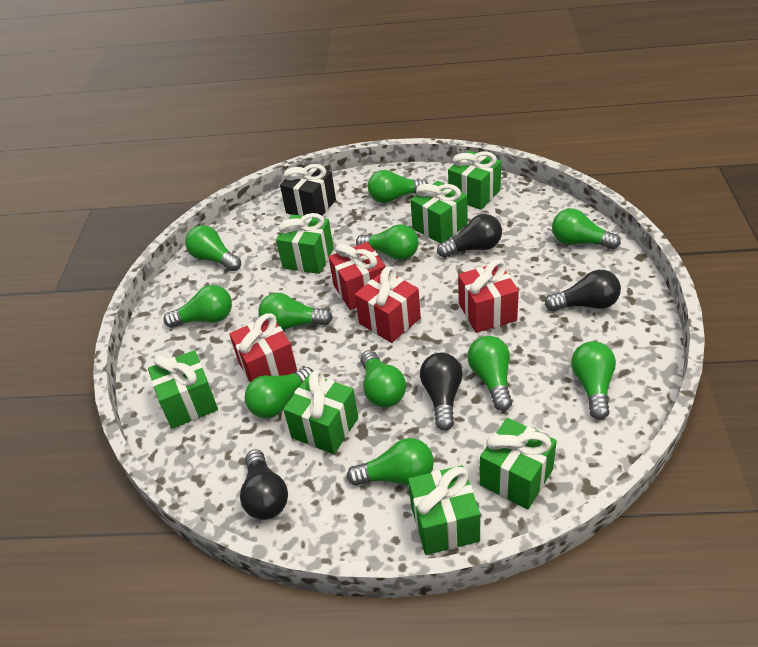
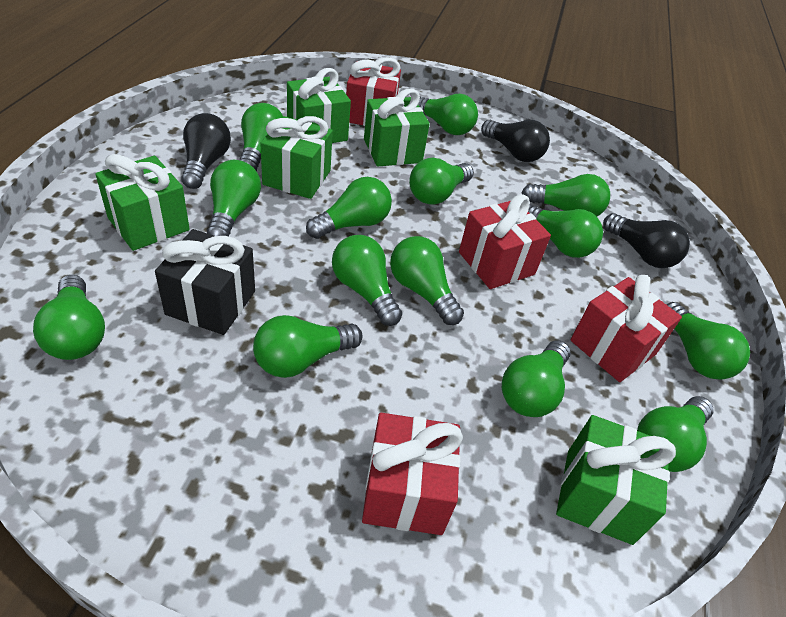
black light bulb: 4 -> 3
green gift: 7 -> 5
green light bulb: 11 -> 14

